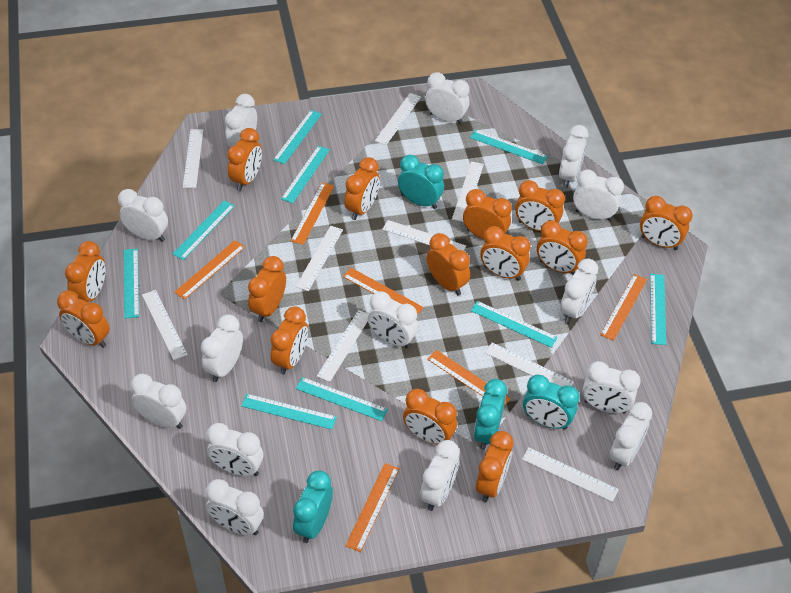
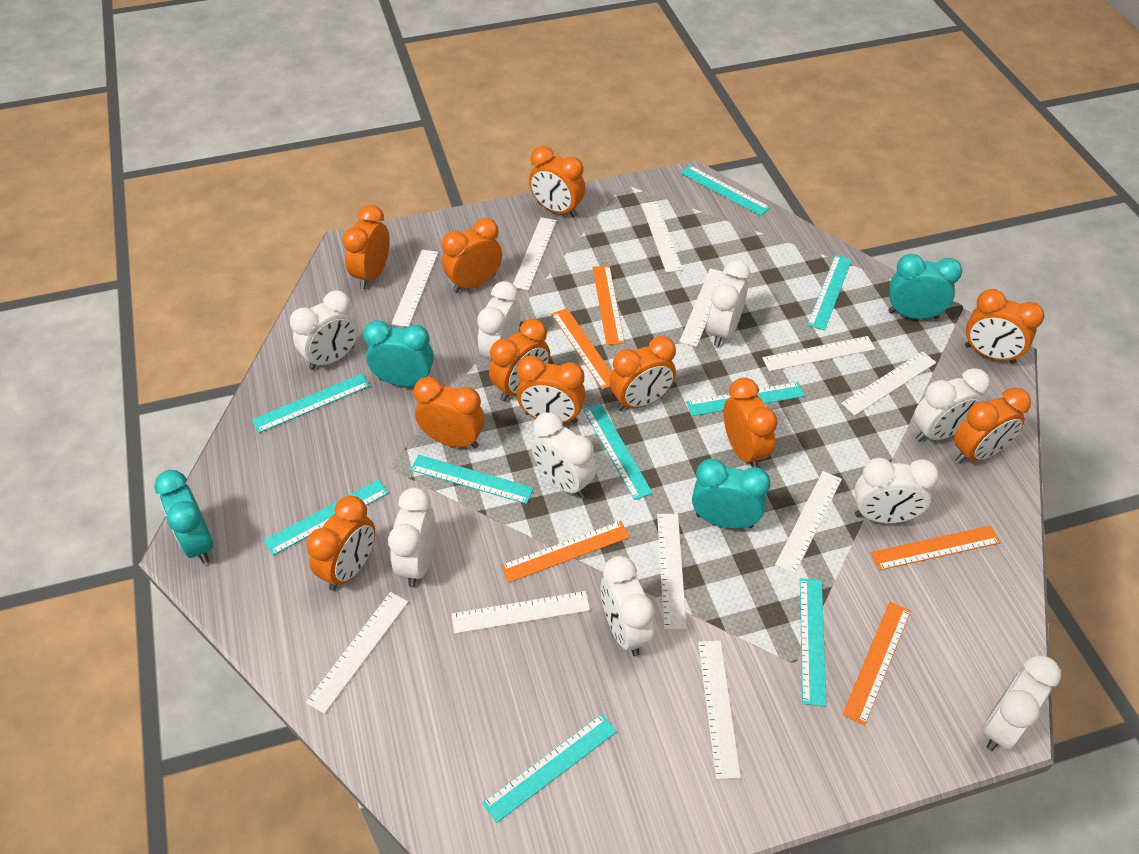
orange clock: 14 -> 11
orange ruler: 6 -> 5
white clock: 14 -> 9
white ruler: 9 -> 11

